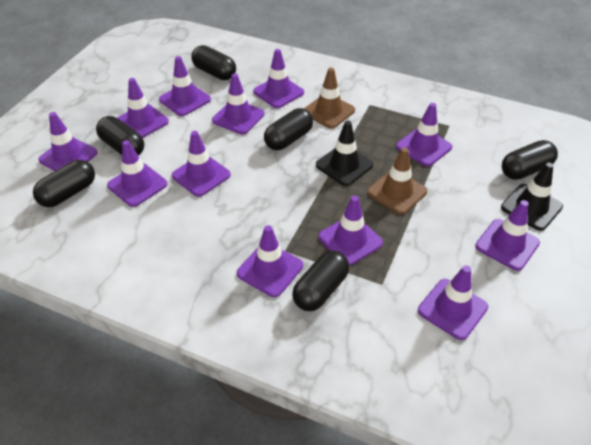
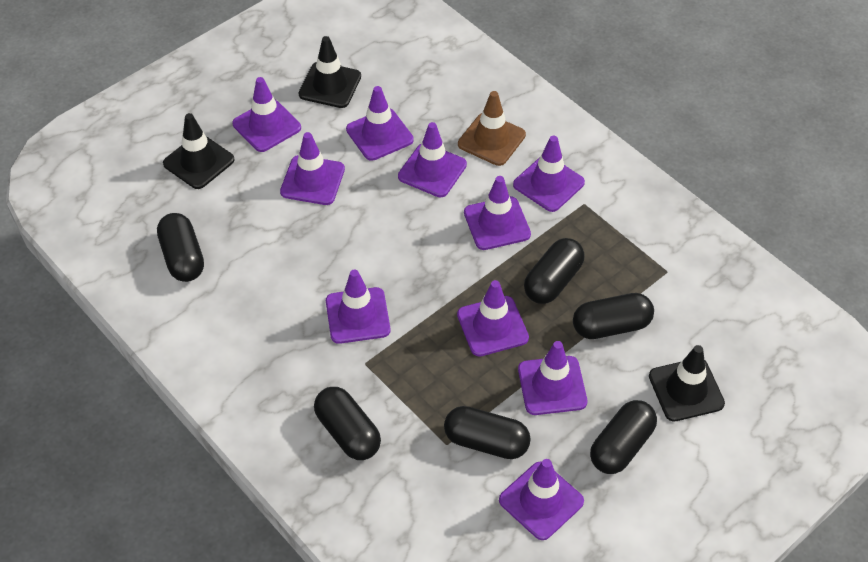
black traffic cone: 2 -> 3
brown traffic cone: 2 -> 1
purple traffic cone: 12 -> 10

